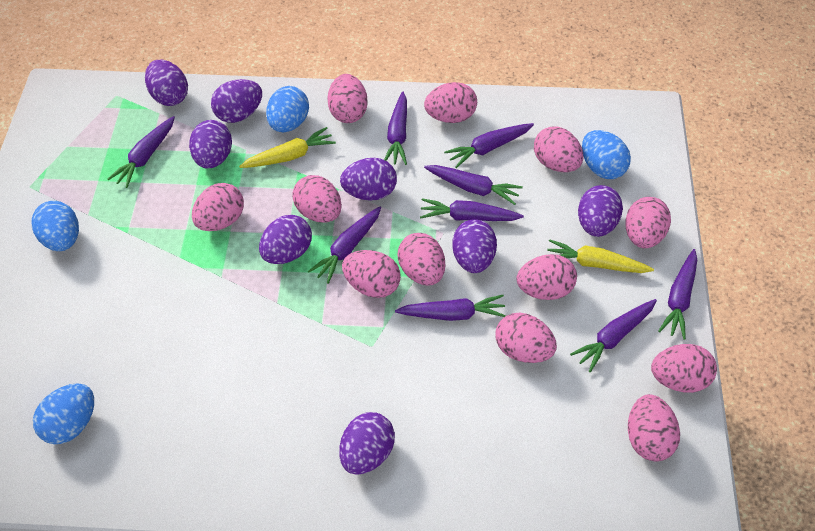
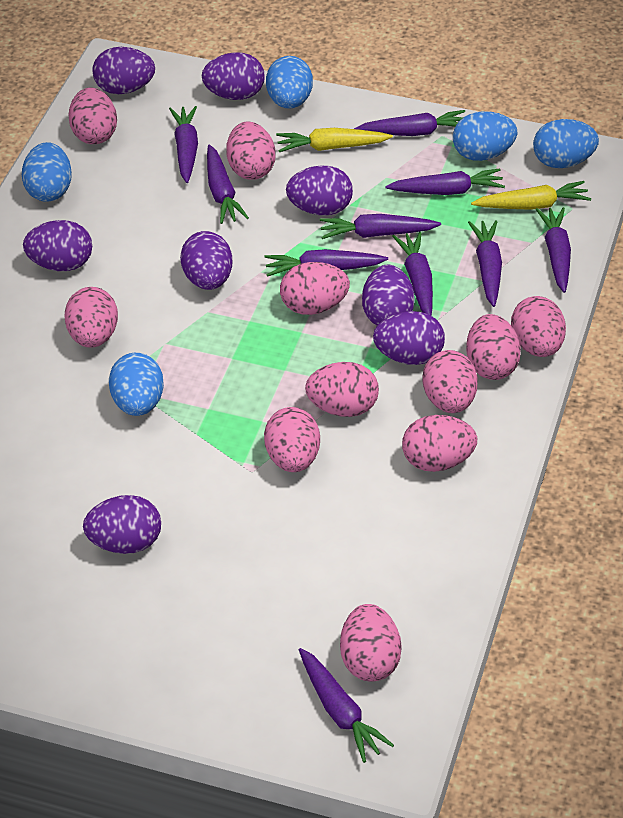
blue egg: 4 -> 5
pink egg: 12 -> 11
purple carrot: 9 -> 10

